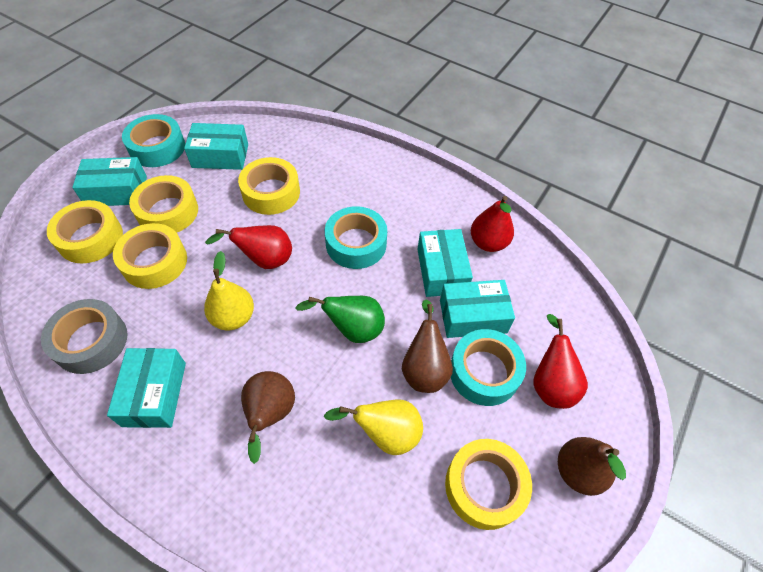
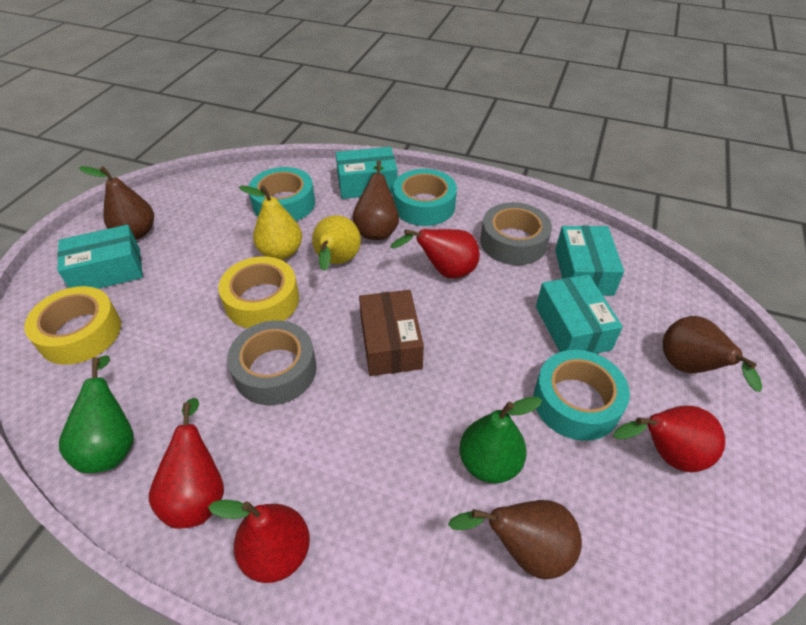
brown box: 0 -> 1
brown pear: 3 -> 4
green pear: 1 -> 2
grey tape: 1 -> 2
red pear: 3 -> 4
turquoise box: 5 -> 4
yellow tape: 5 -> 2

